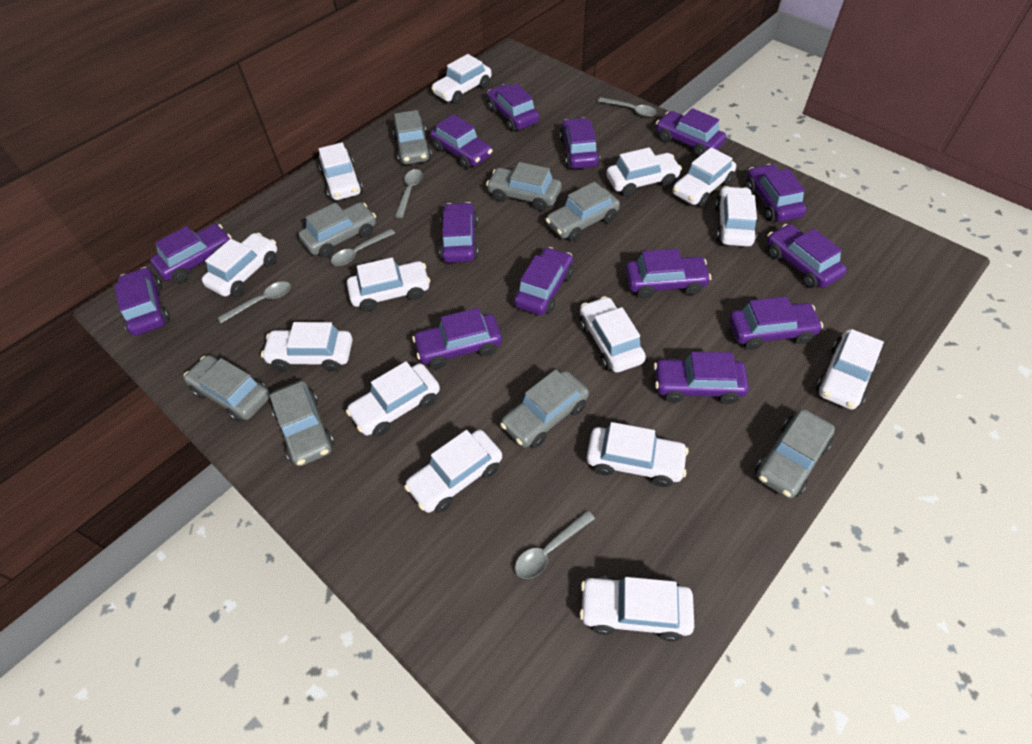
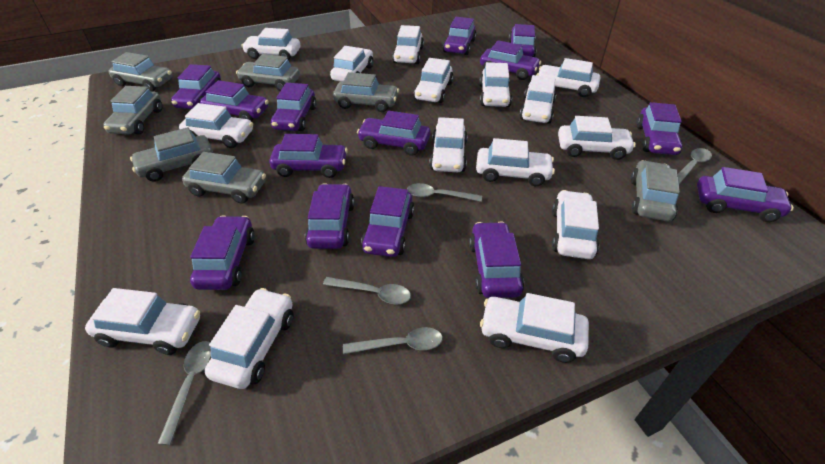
grey car: 8 -> 7
white car: 14 -> 15

